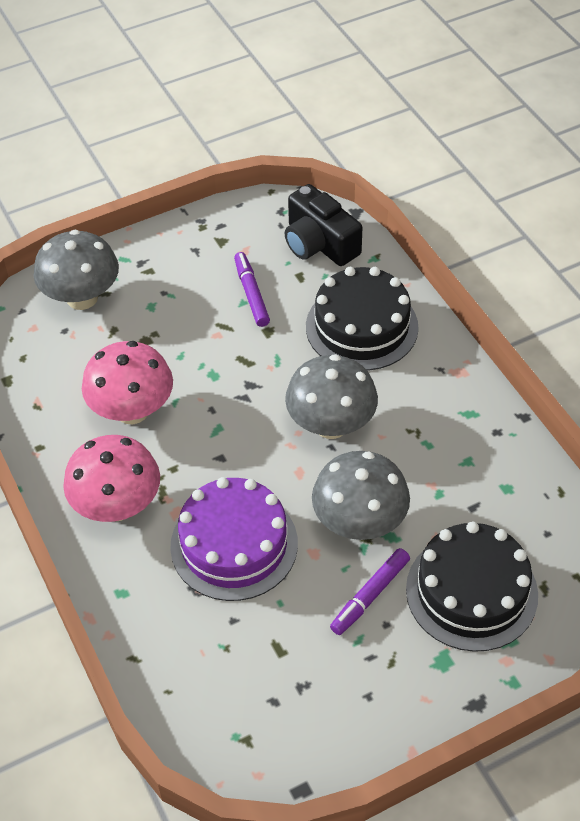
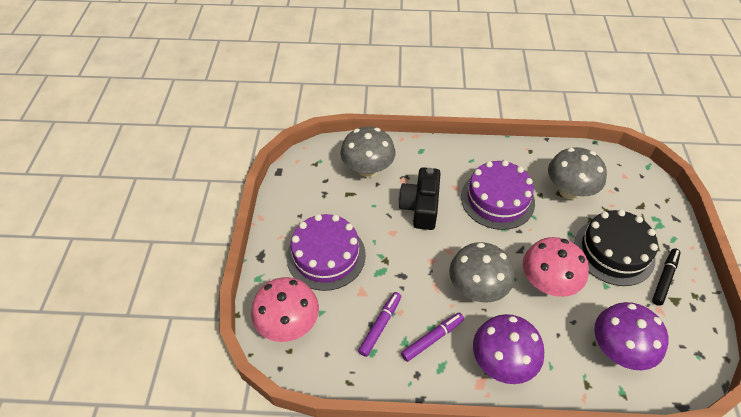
black cake: 2 -> 1
black marker: 0 -> 1
purple cake: 1 -> 2
purple mushroom: 0 -> 2

